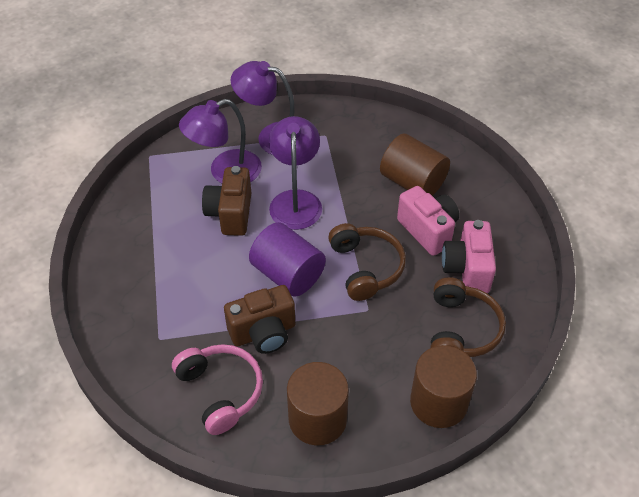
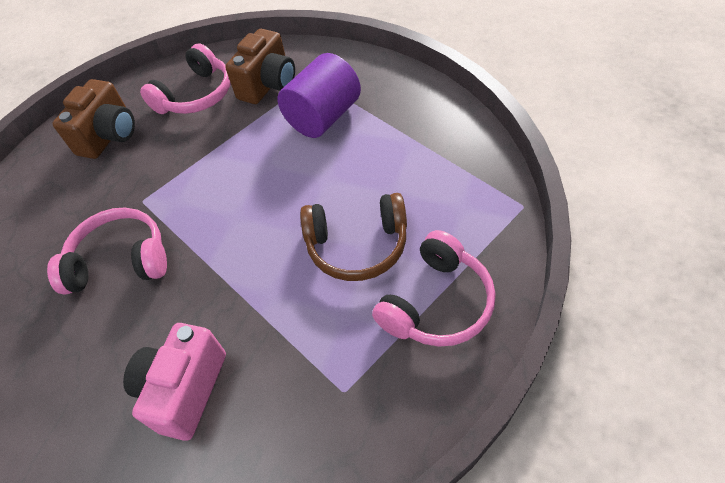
brown cylinder: 3 -> 0
brown headphones: 2 -> 1
pink camera: 2 -> 1
pink headphones: 1 -> 3
purple lamp: 3 -> 0

